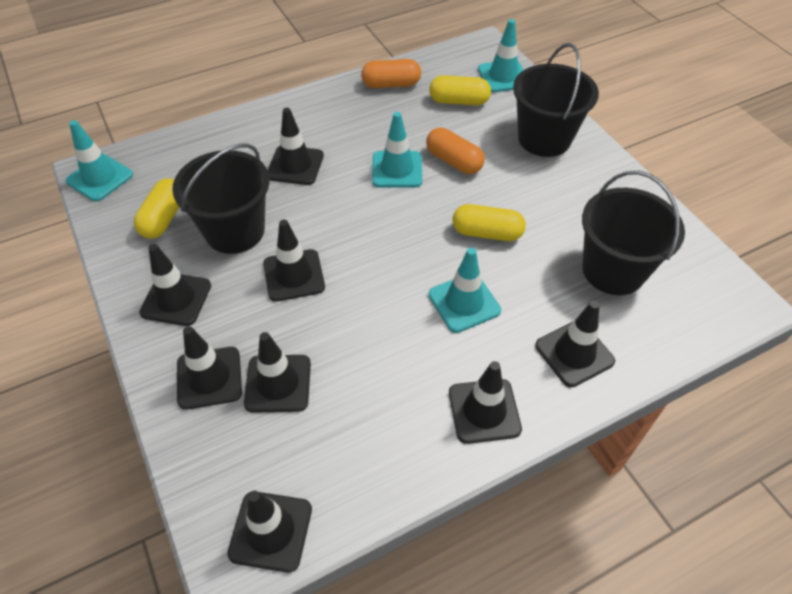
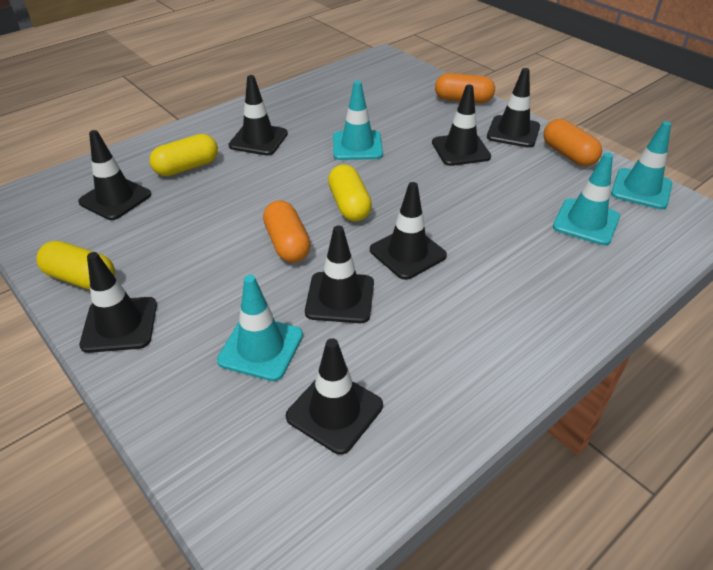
black bucket: 3 -> 0
orange capsule: 2 -> 3

